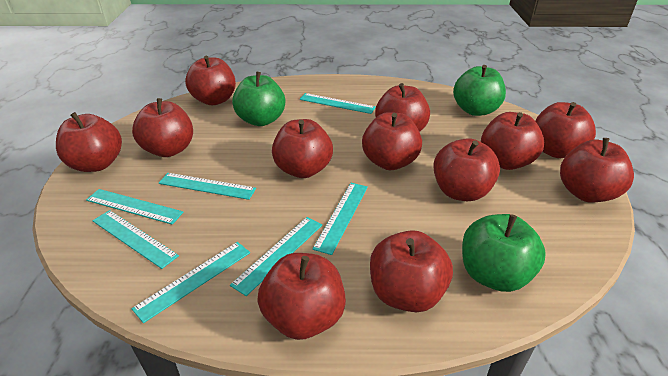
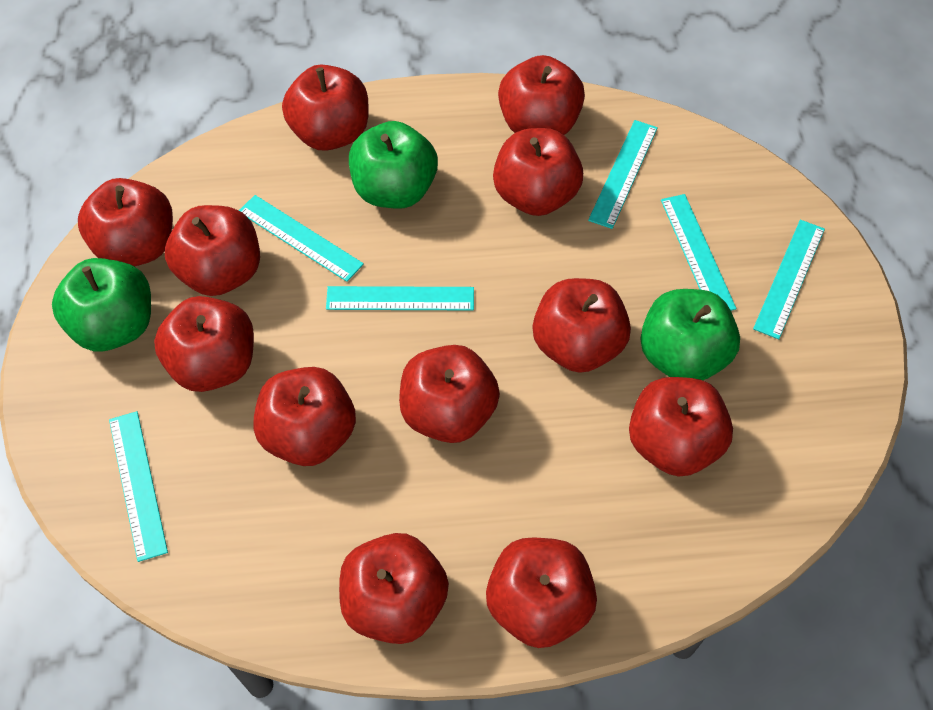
turquoise ruler: 7 -> 6

